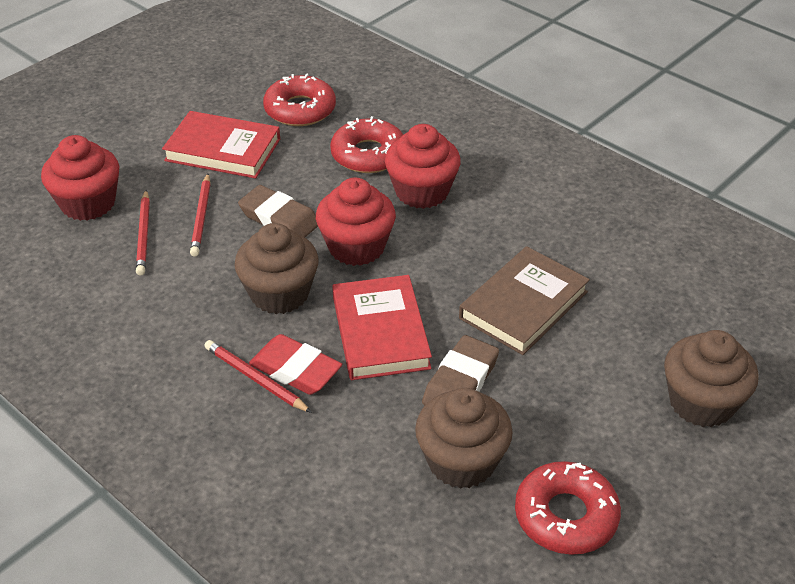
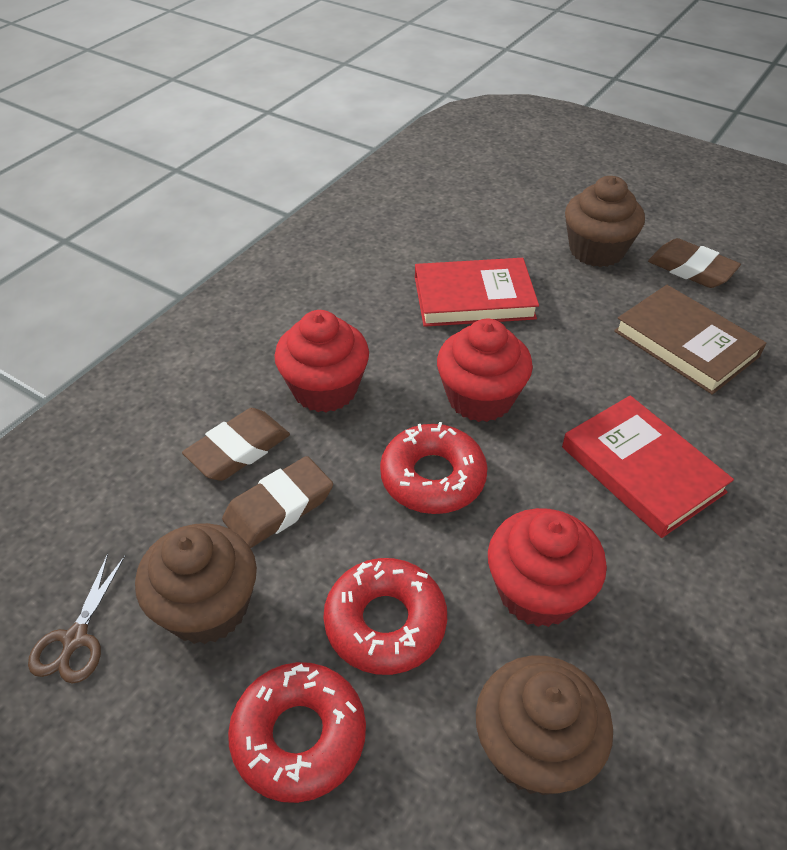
brown eraser: 2 -> 3
brown scissors: 0 -> 1
red eraser: 1 -> 0
red pencil: 3 -> 0

